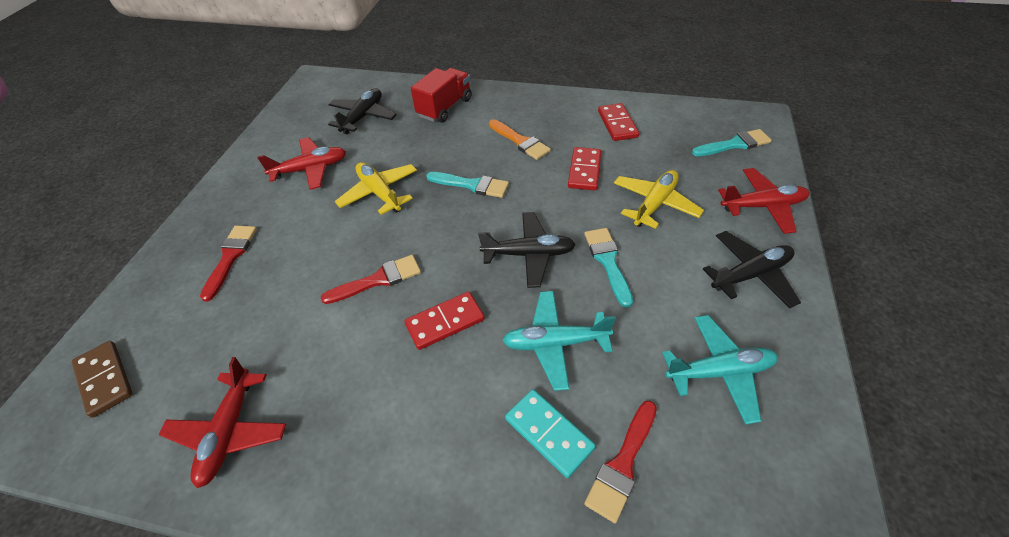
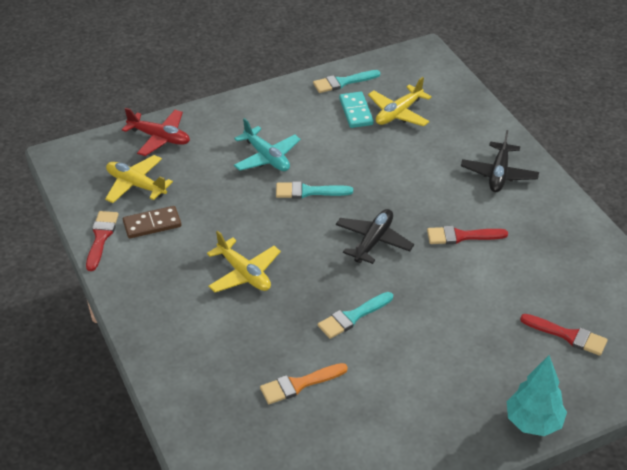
black plane: 3 -> 2
red domino: 3 -> 0
red plane: 3 -> 1
red truck: 1 -> 0
turquoise plane: 2 -> 1
turquoise tree: 0 -> 1
yellow plane: 2 -> 3

